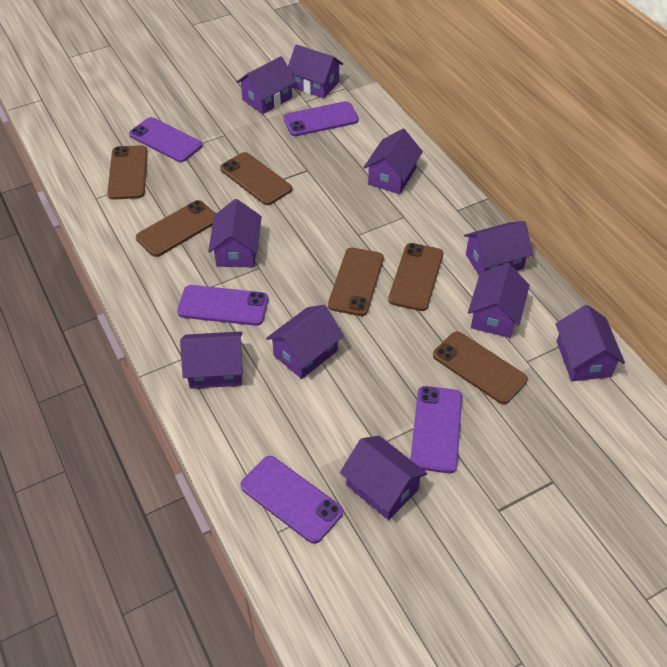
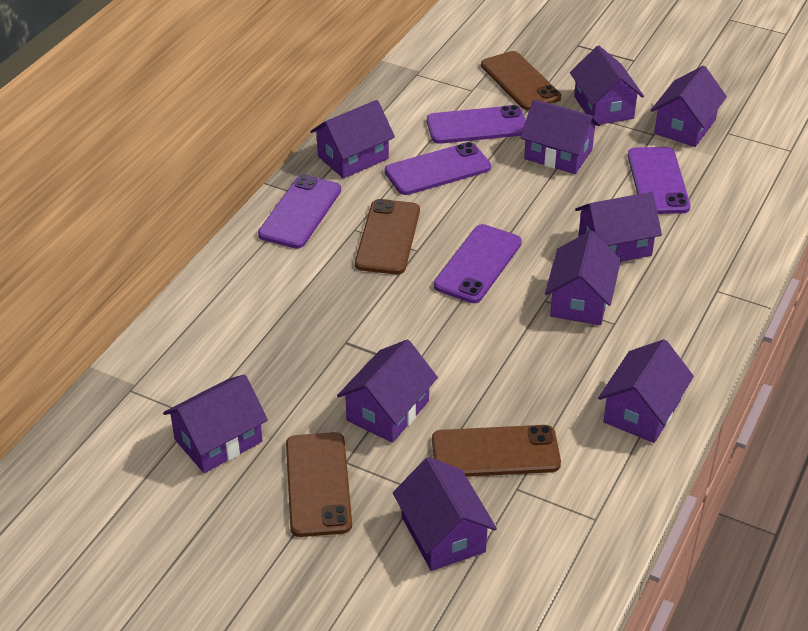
brown phone: 6 -> 4

